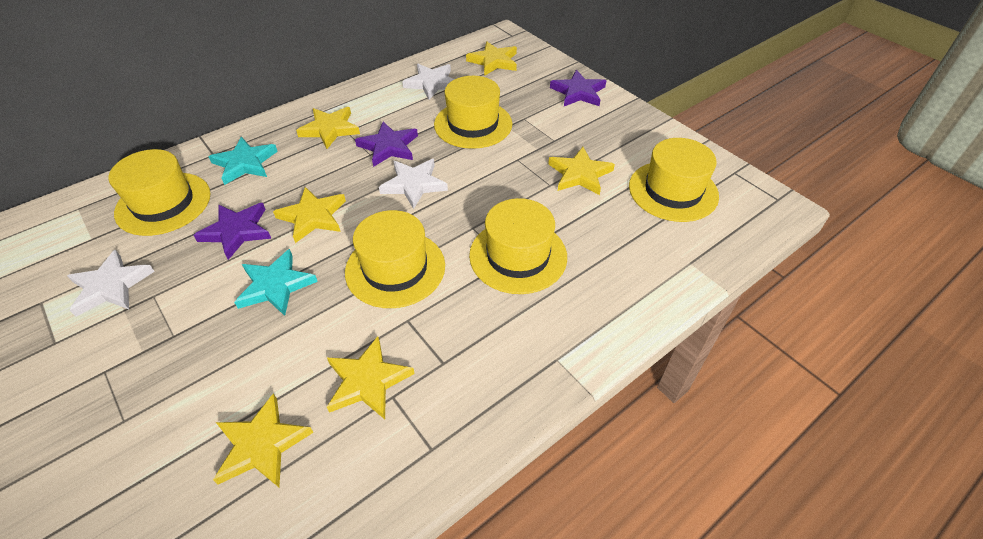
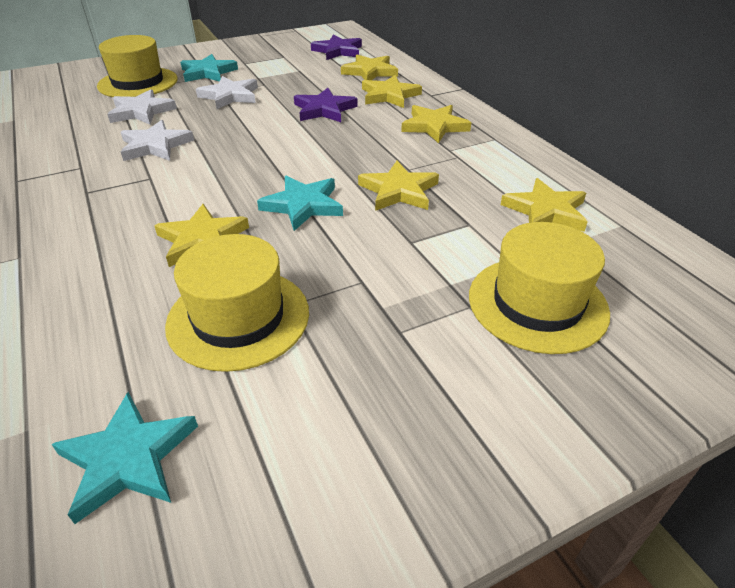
purple star: 3 -> 2
turquoise star: 2 -> 3
yellow hat: 5 -> 3

